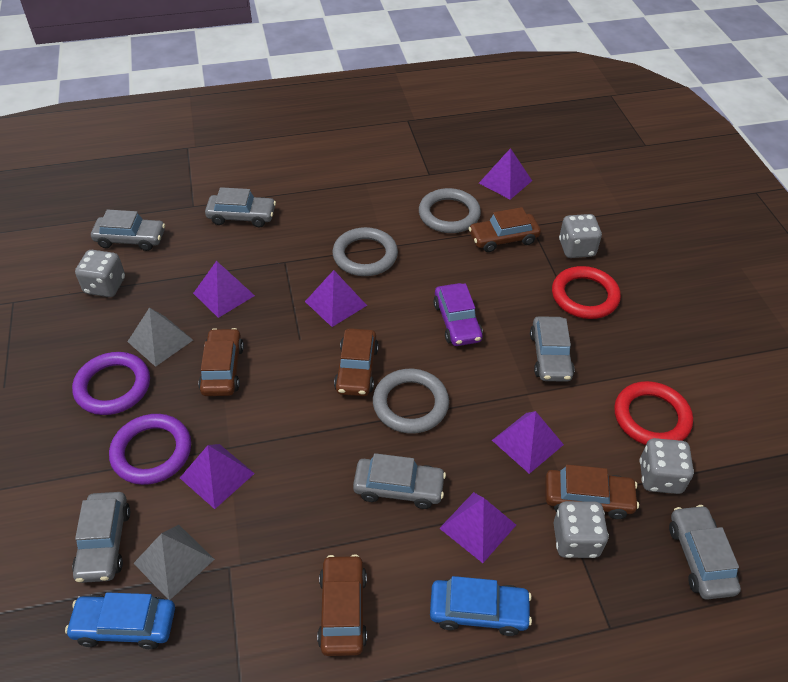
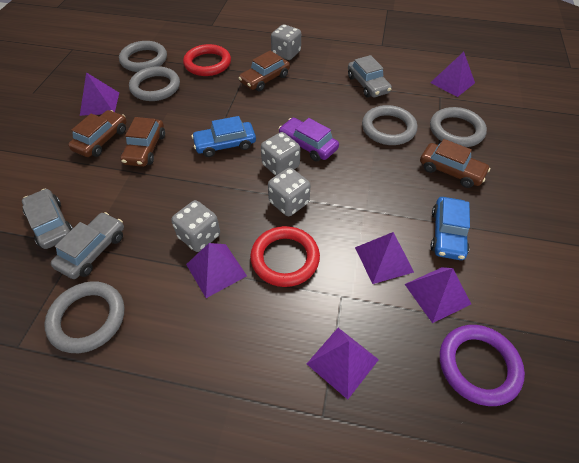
brown car: 5 -> 4
grey car: 6 -> 3
grey pyramid: 2 -> 0
grey ring: 3 -> 5
purple ring: 2 -> 1

